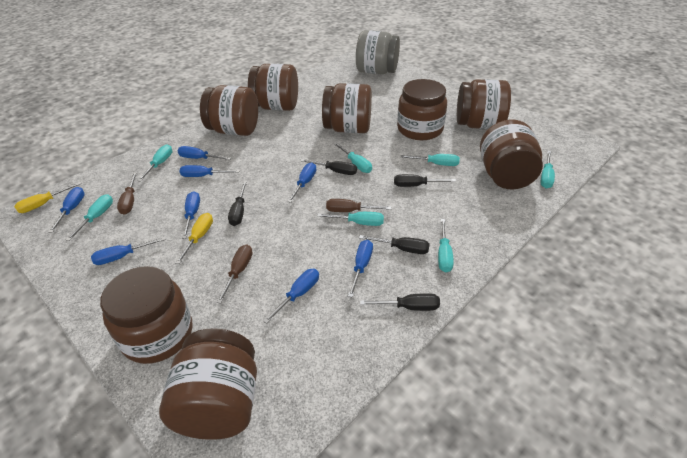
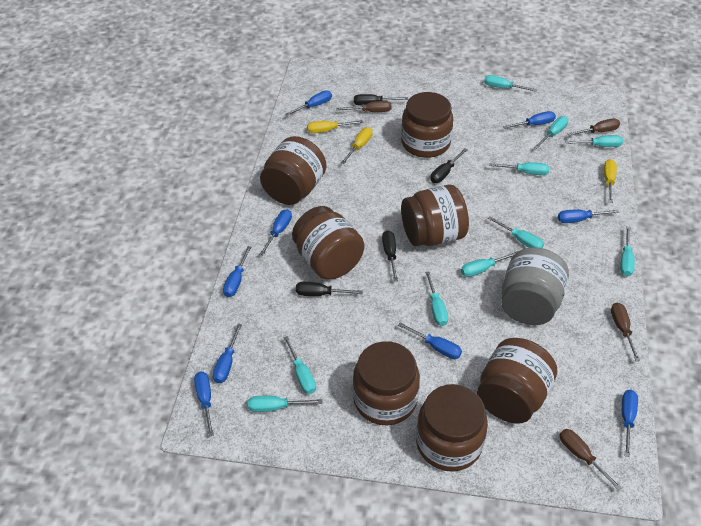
black screwdriver: 5 -> 4
blue screwdriver: 8 -> 9
brown jar: 8 -> 7
brown screwdriver: 3 -> 4
turquoise screwdriver: 7 -> 10
yellow screwdriver: 2 -> 3

